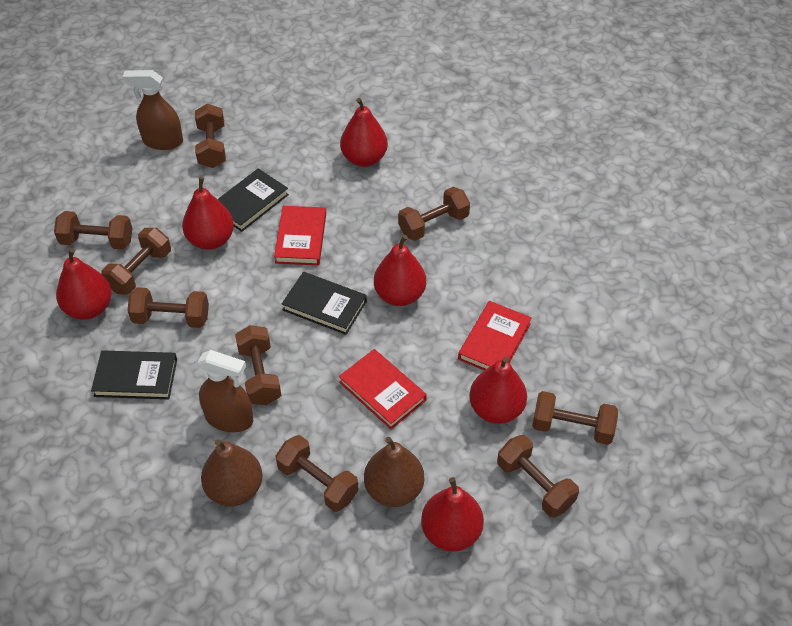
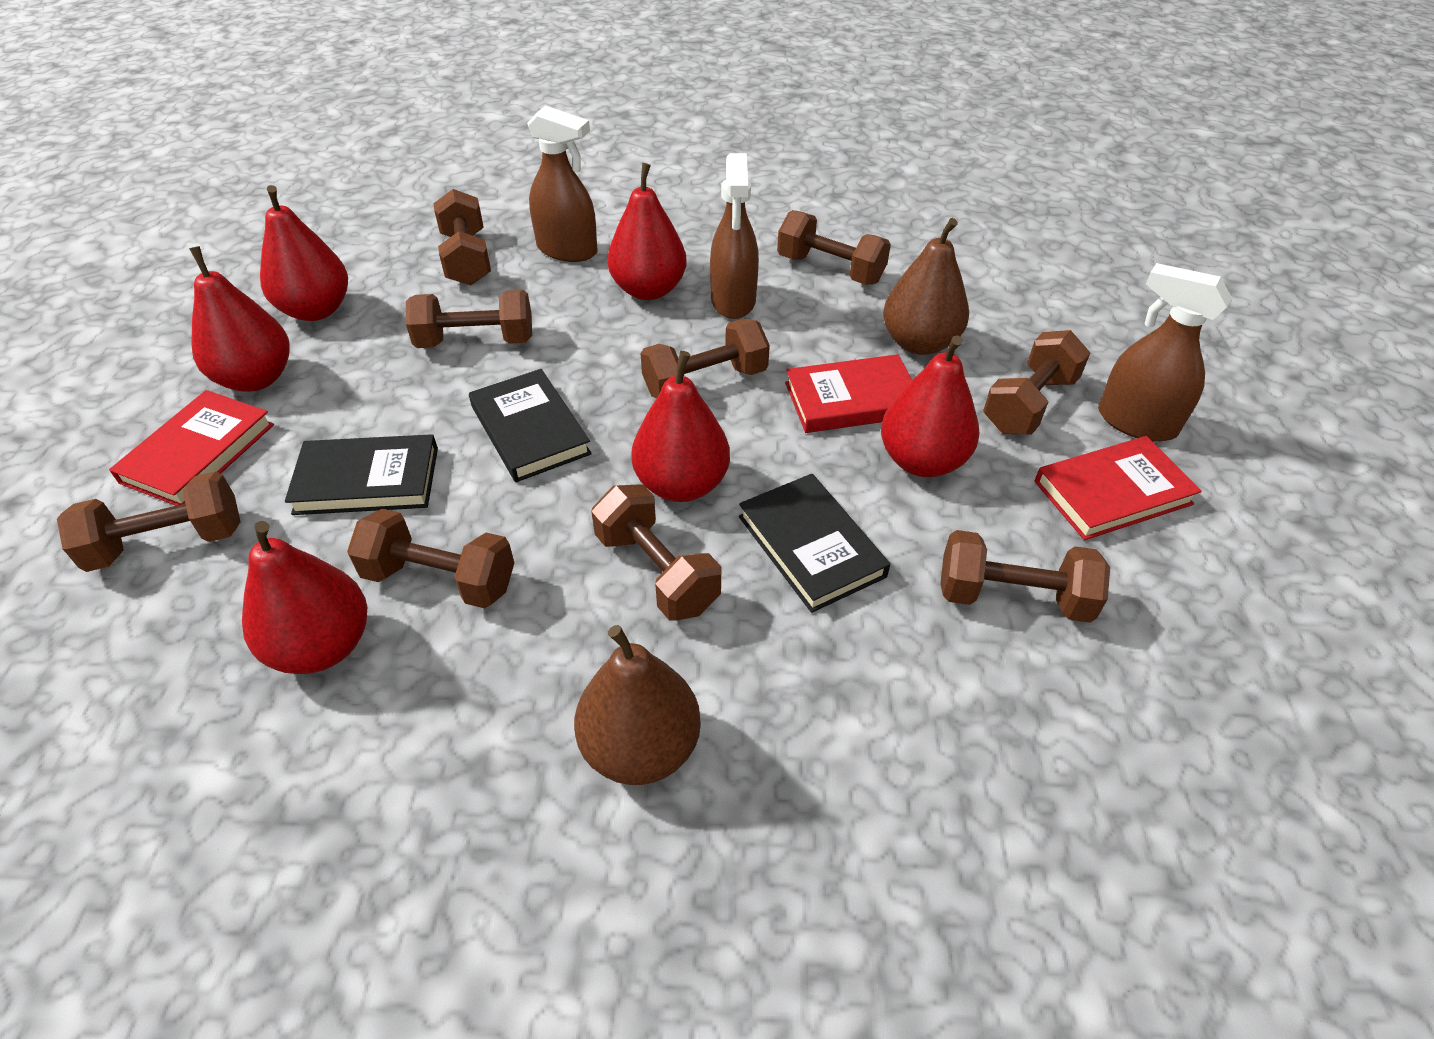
brown spray bottle: 2 -> 3

